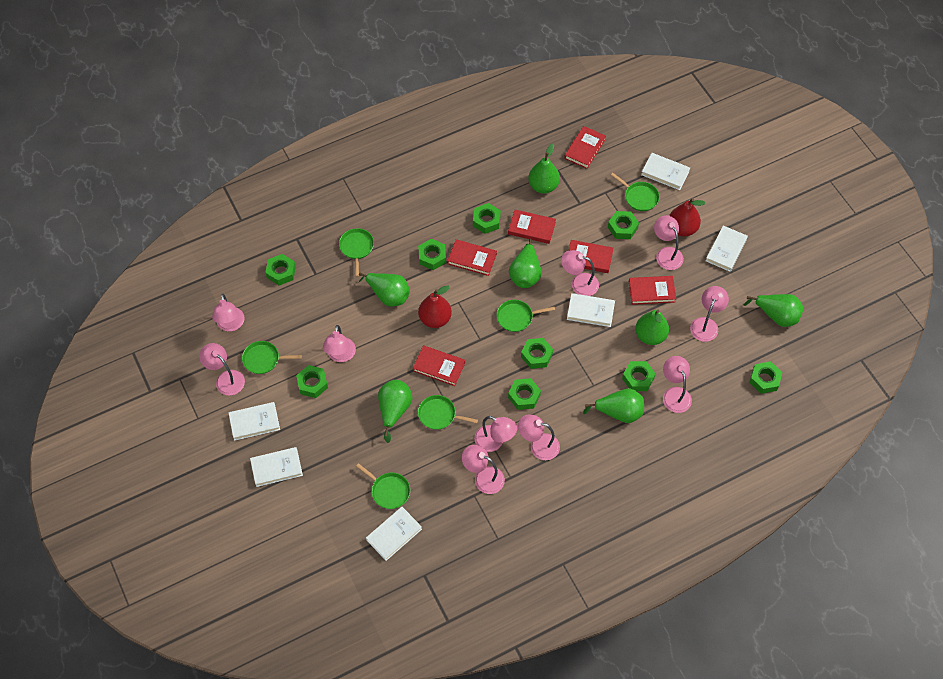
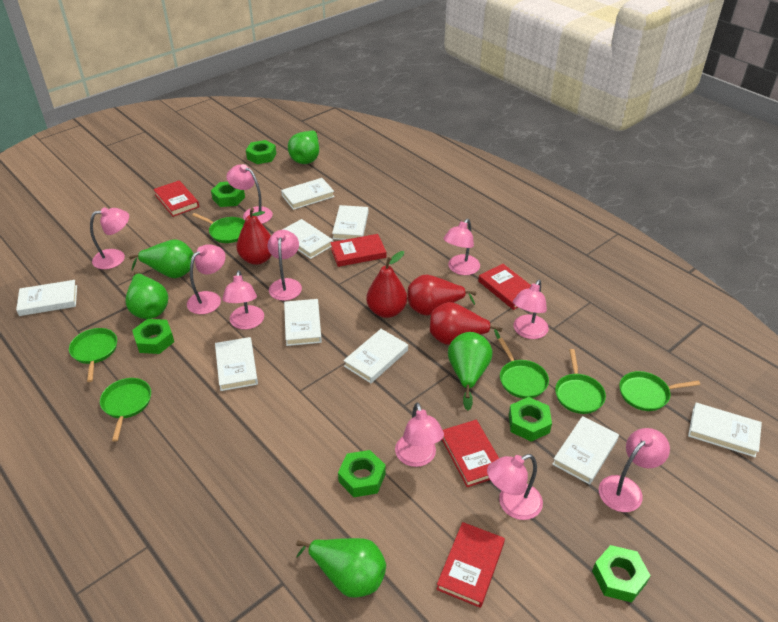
green nut: 9 -> 6
green pear: 7 -> 5
red book: 6 -> 5
red pear: 2 -> 4
white book: 6 -> 9

